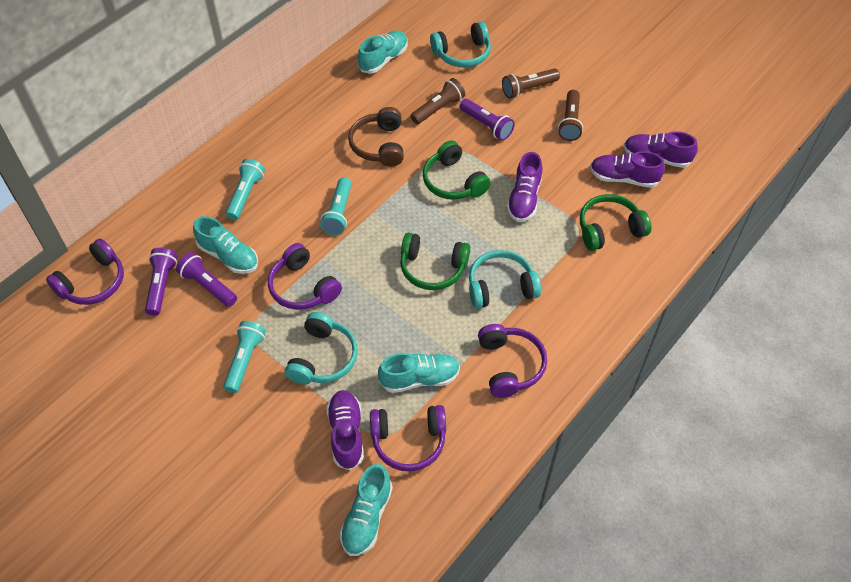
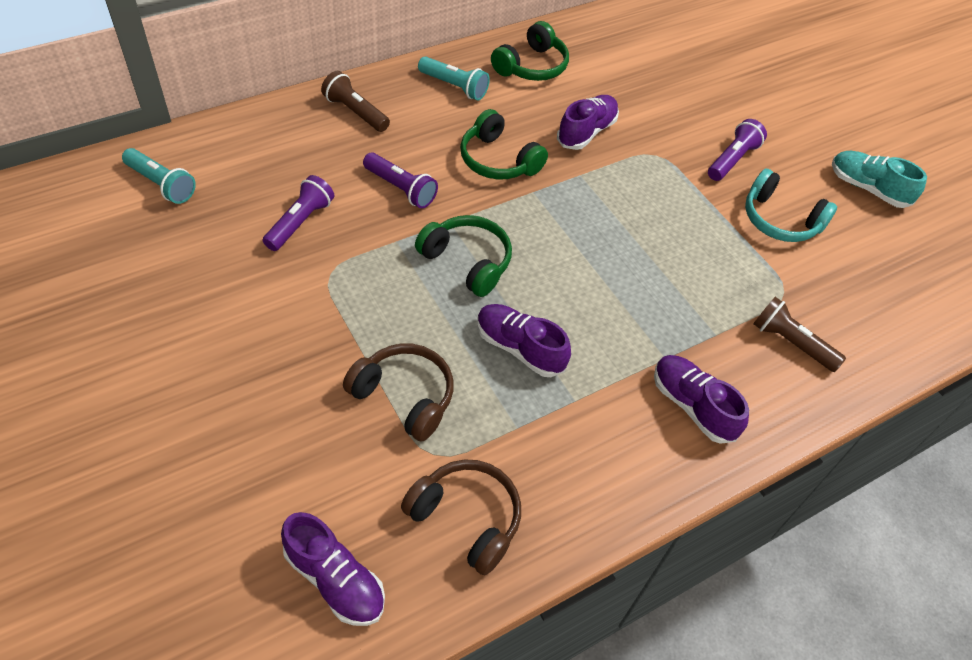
brown flashlight: 3 -> 2
brown headphones: 1 -> 2
purple headphones: 4 -> 0
turquoise flashlight: 3 -> 2
turquoise headphones: 3 -> 1
turquoise shoe: 4 -> 1

